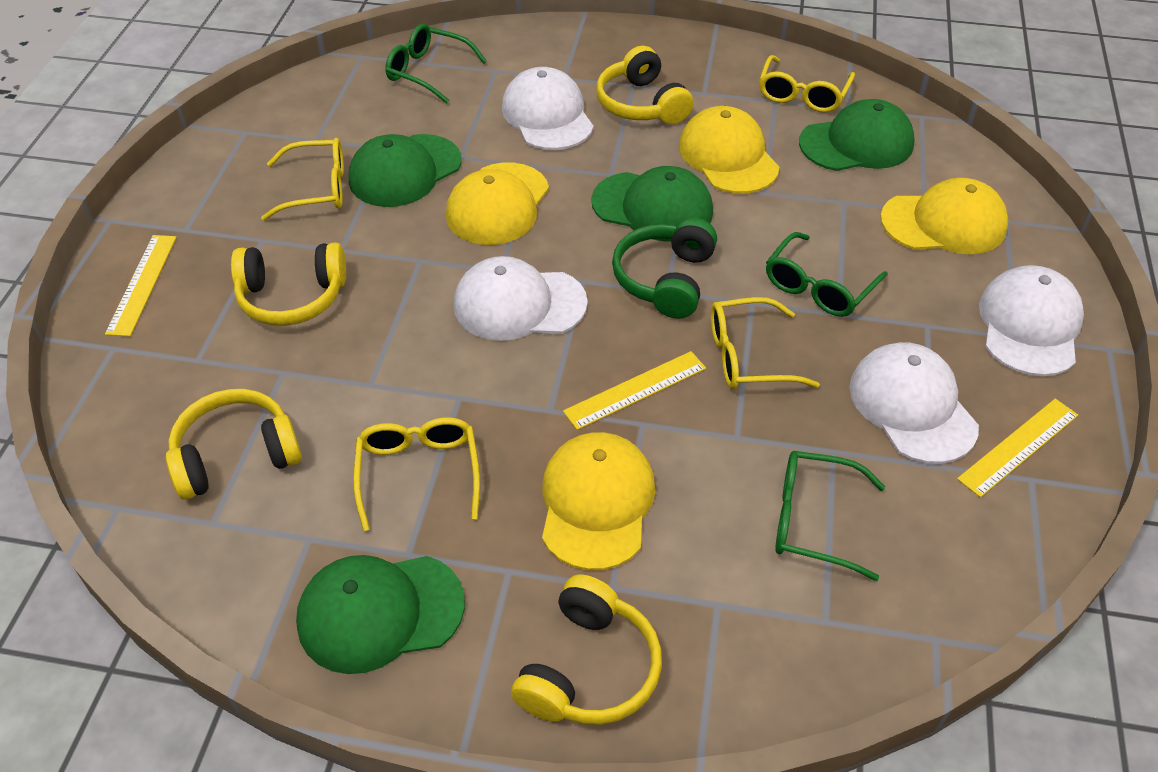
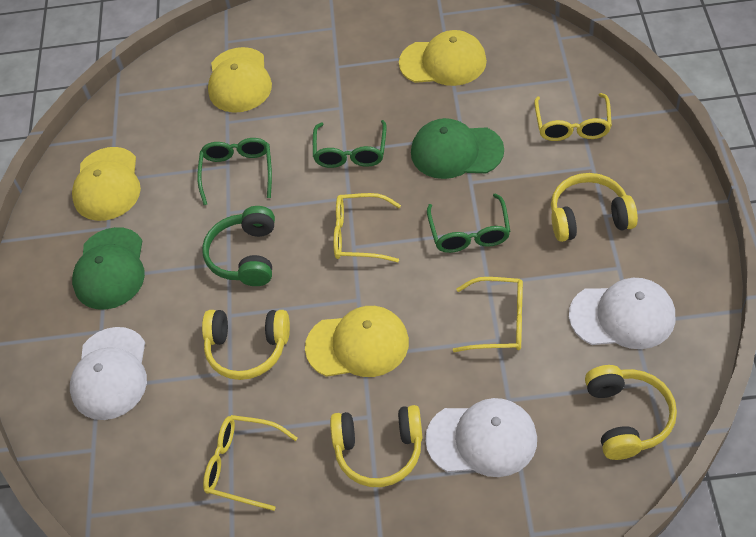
green cap: 4 -> 2
white cap: 4 -> 3
yellow ruler: 3 -> 0

